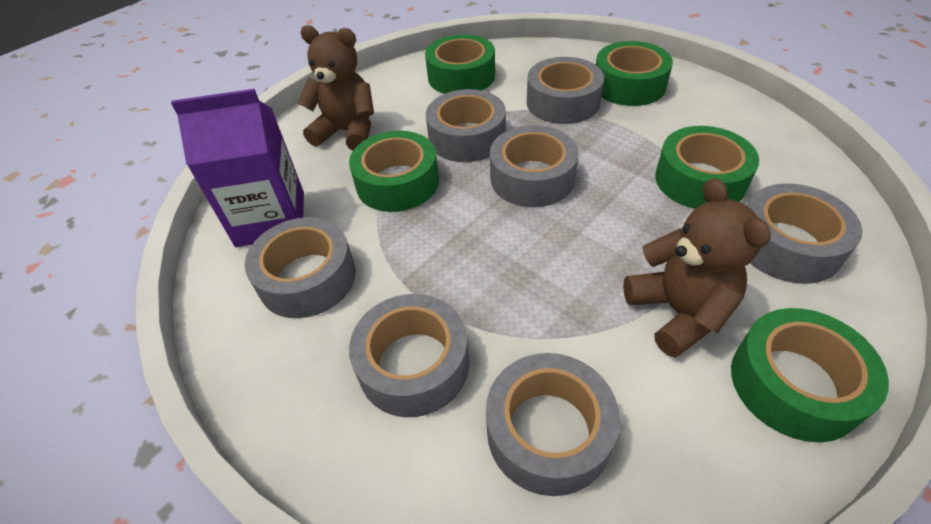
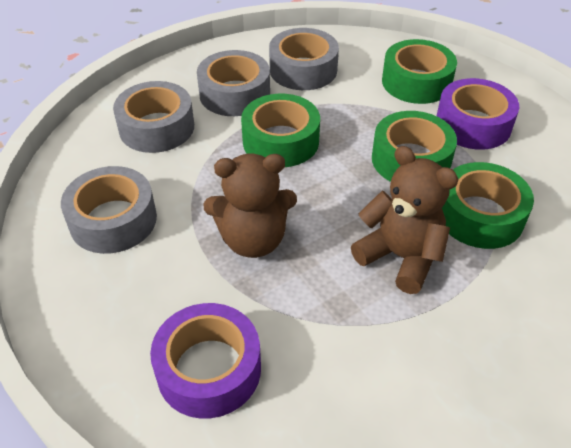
green tape: 5 -> 4
grey tape: 7 -> 4
purple carton: 1 -> 0
purple tape: 0 -> 2

